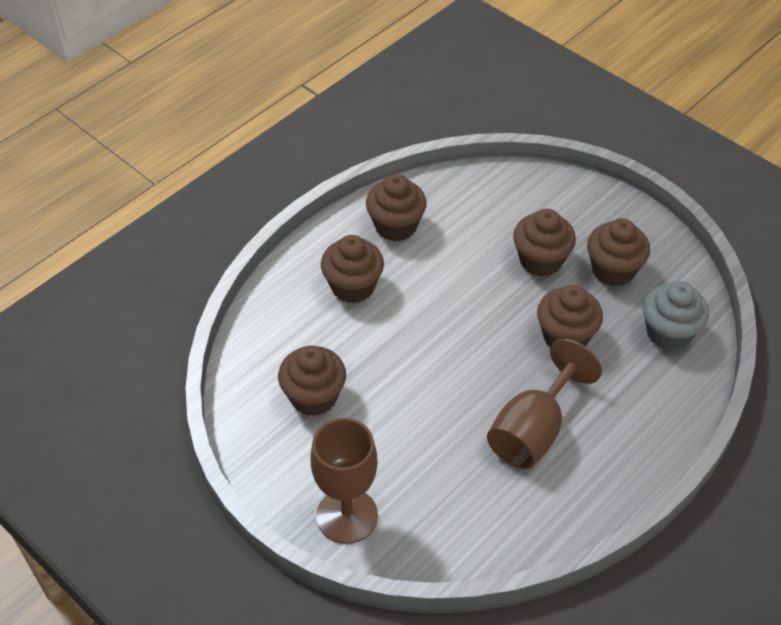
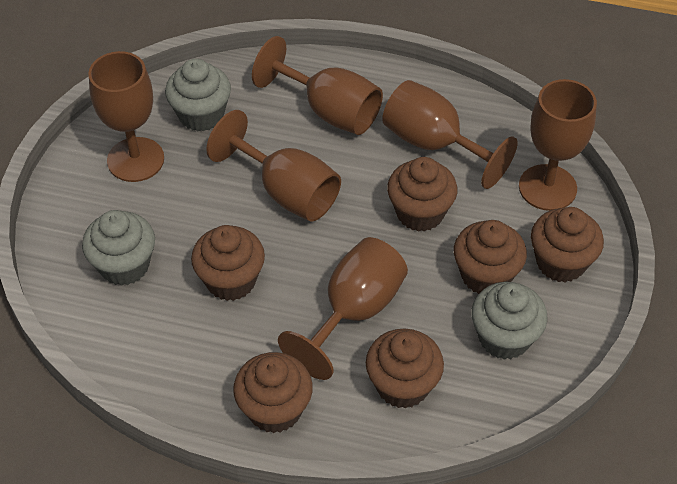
brown goblet: 2 -> 6
grey cupcake: 1 -> 3

